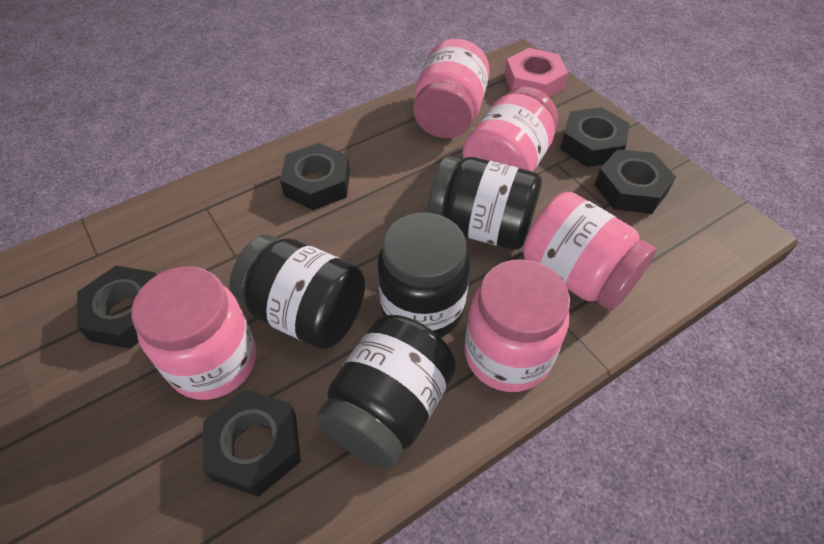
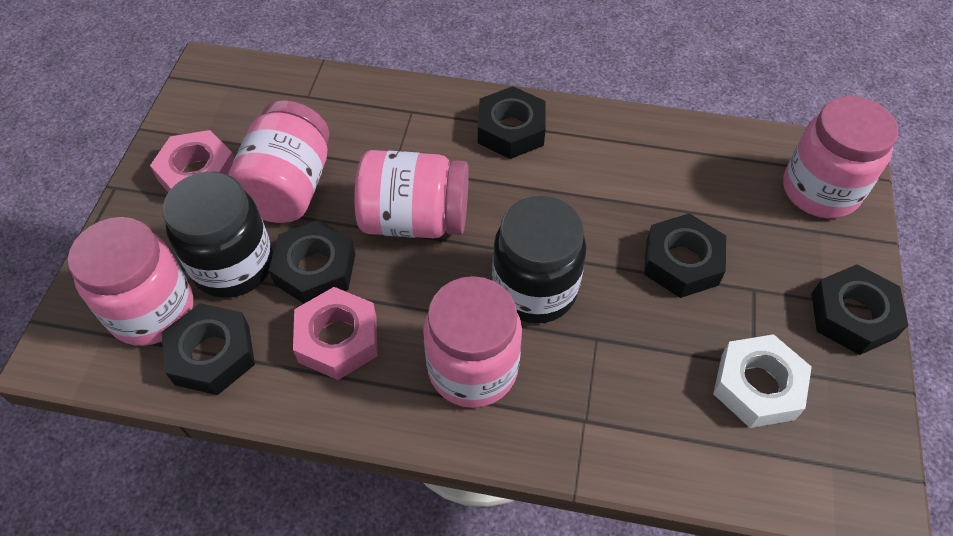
black jar: 4 -> 2
pink nut: 1 -> 2
white nut: 0 -> 1

